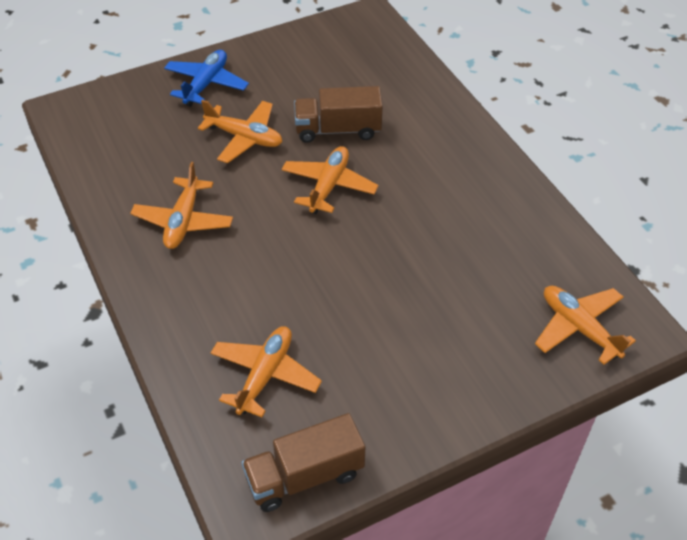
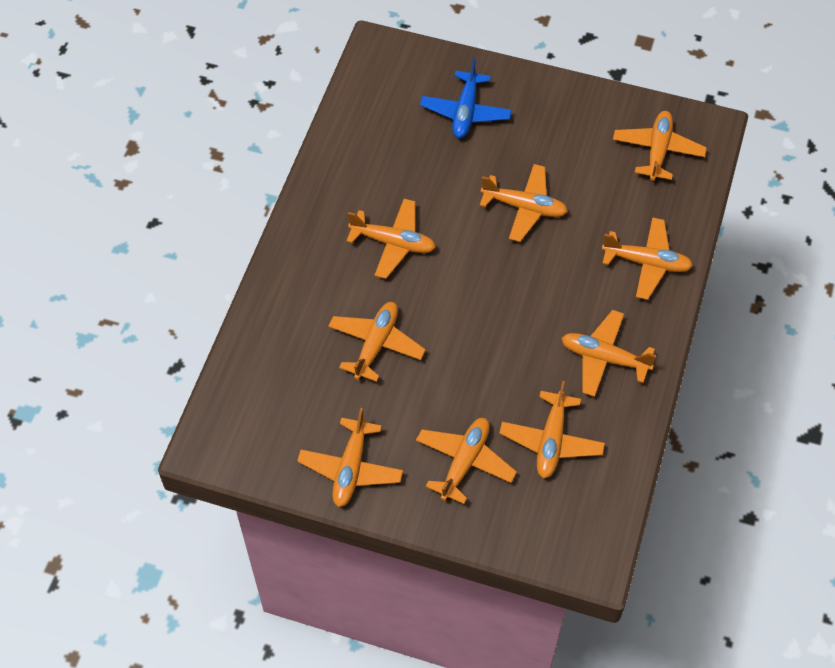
brown truck: 2 -> 0
orange plane: 5 -> 9

